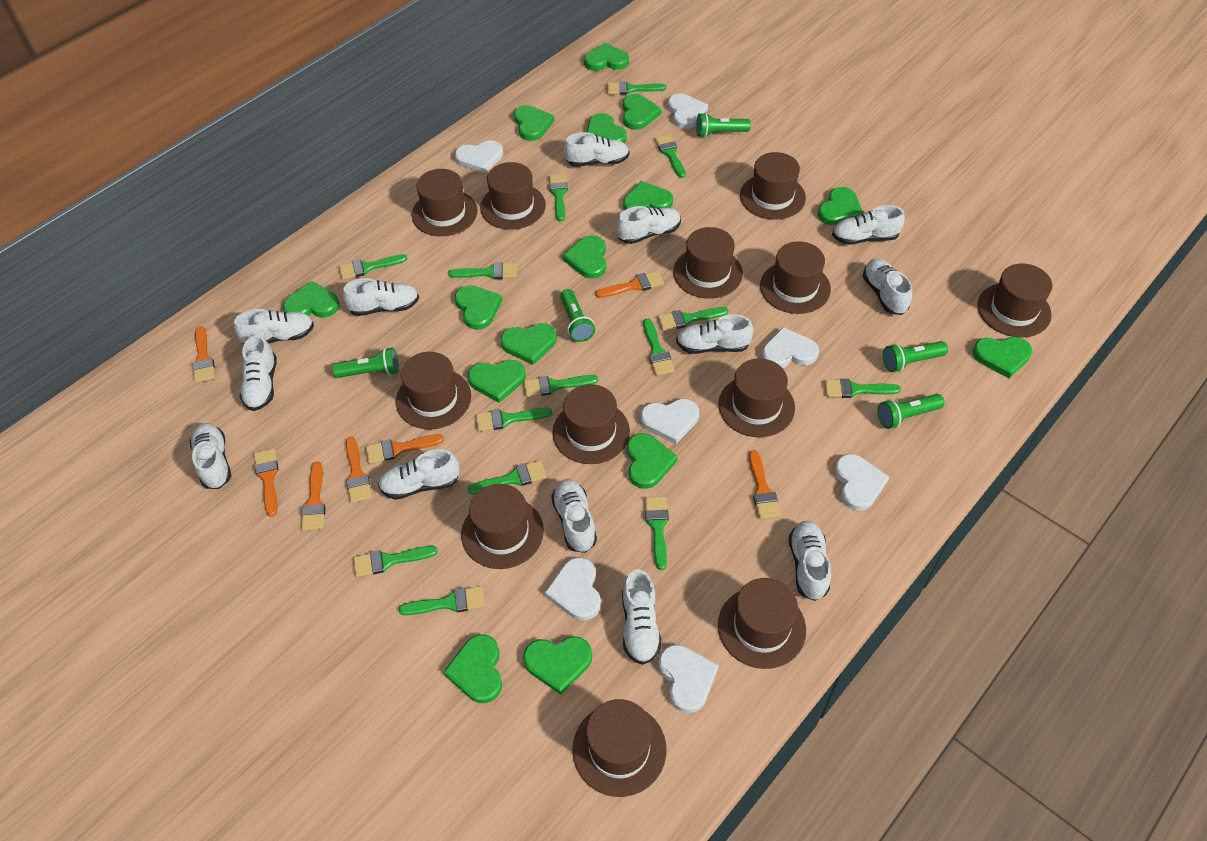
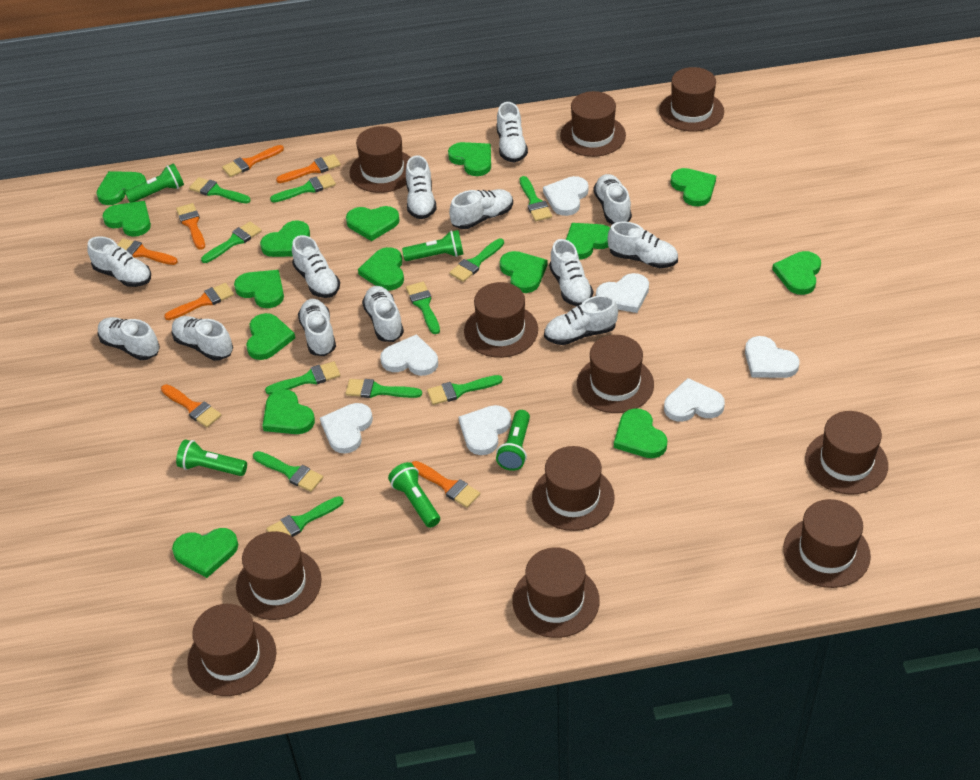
brown hat: 12 -> 11
green brush: 14 -> 11

